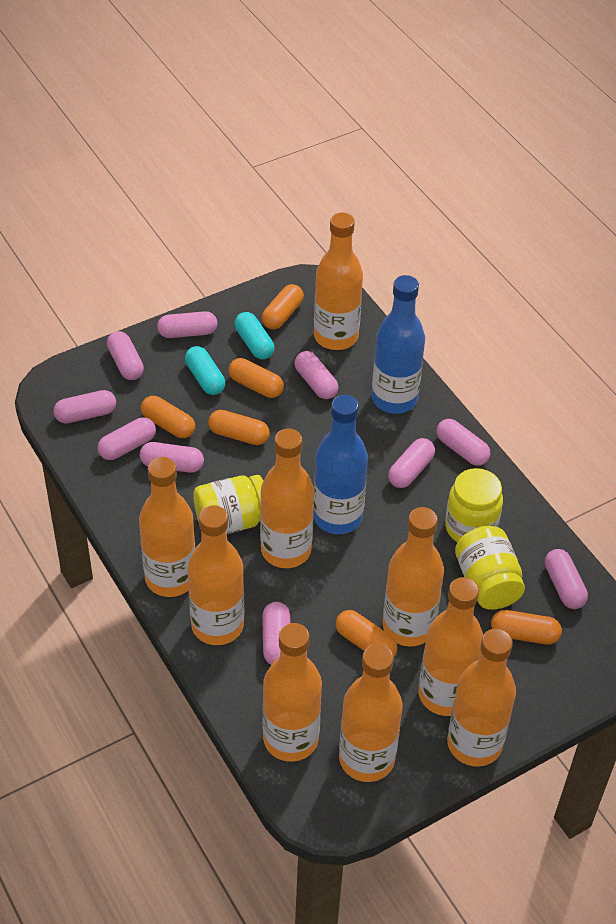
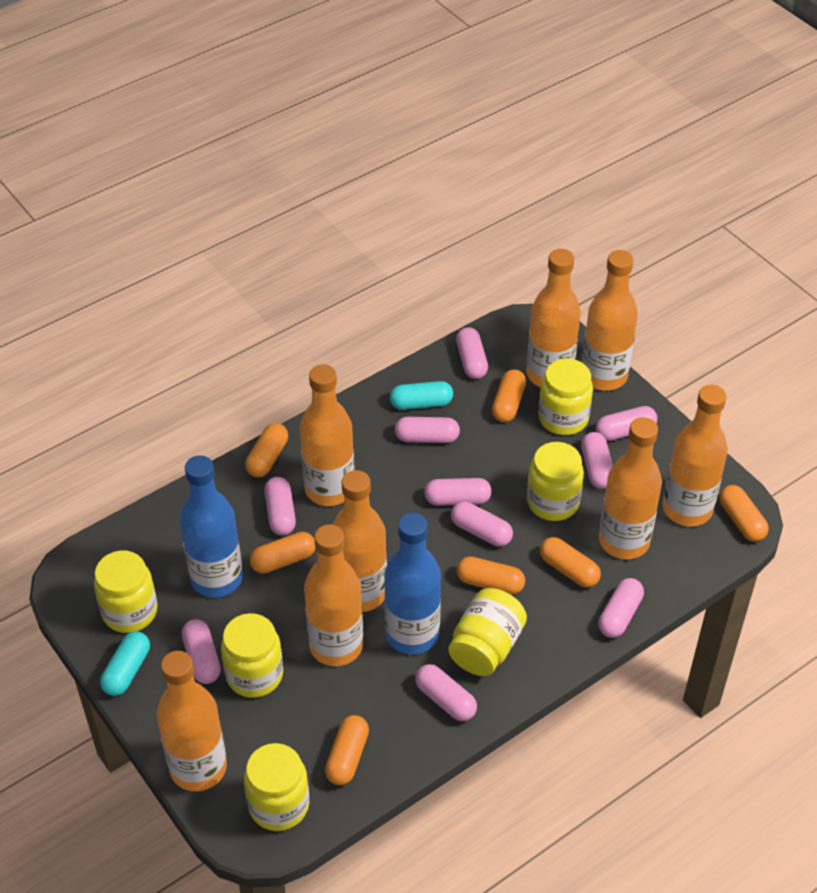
orange bottle: 9 -> 8
orange capsule: 6 -> 7
yellow jar: 3 -> 6

